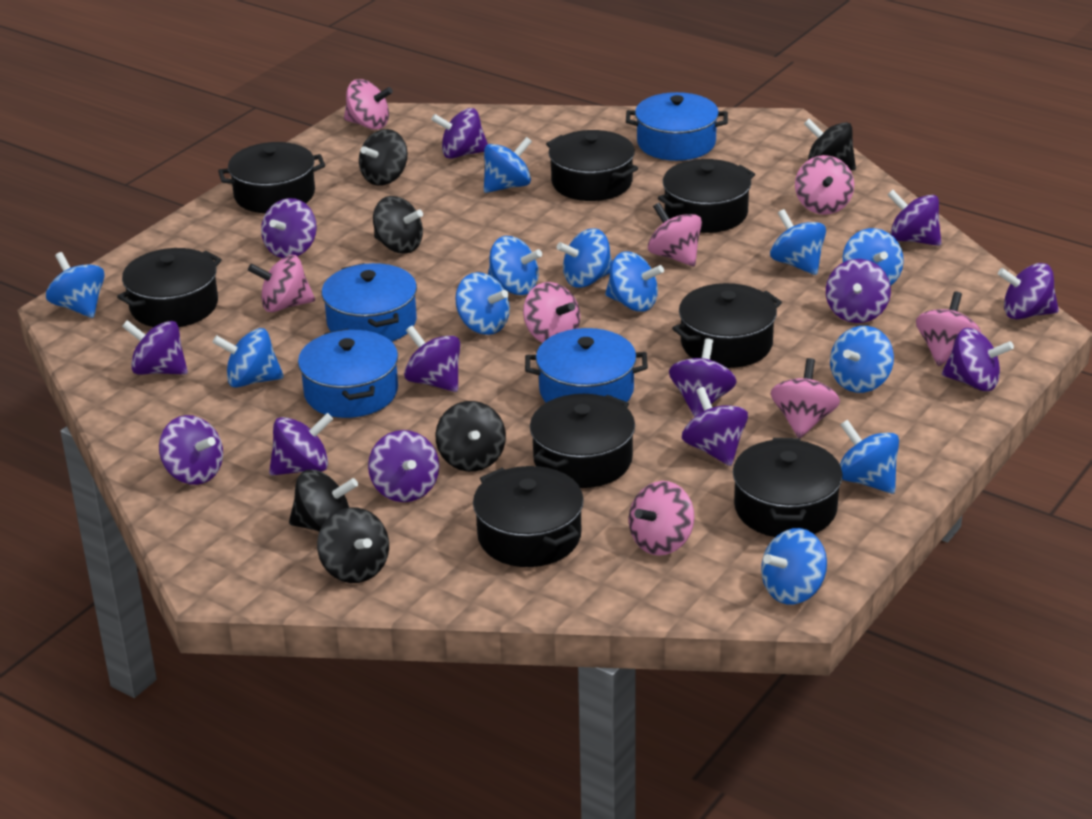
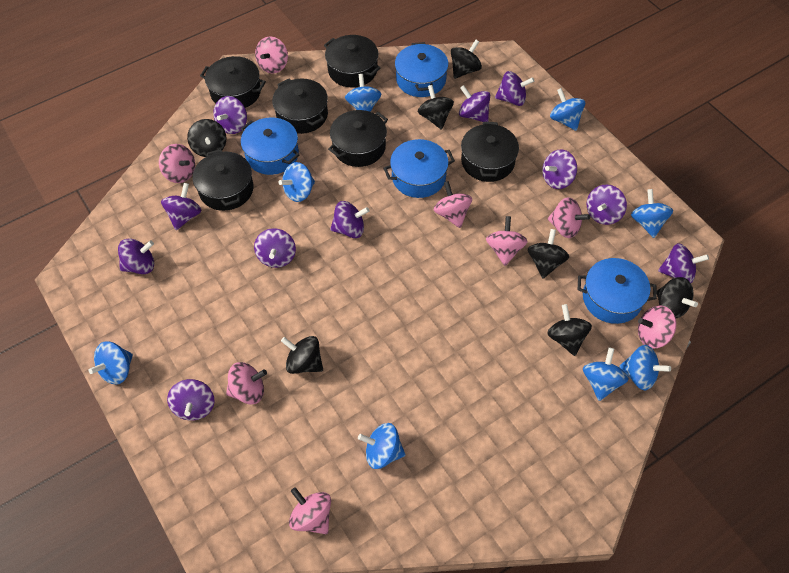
black pot: 8 -> 6
black spinning top: 6 -> 7
blue spinning top: 12 -> 8
purple spinning top: 13 -> 11

